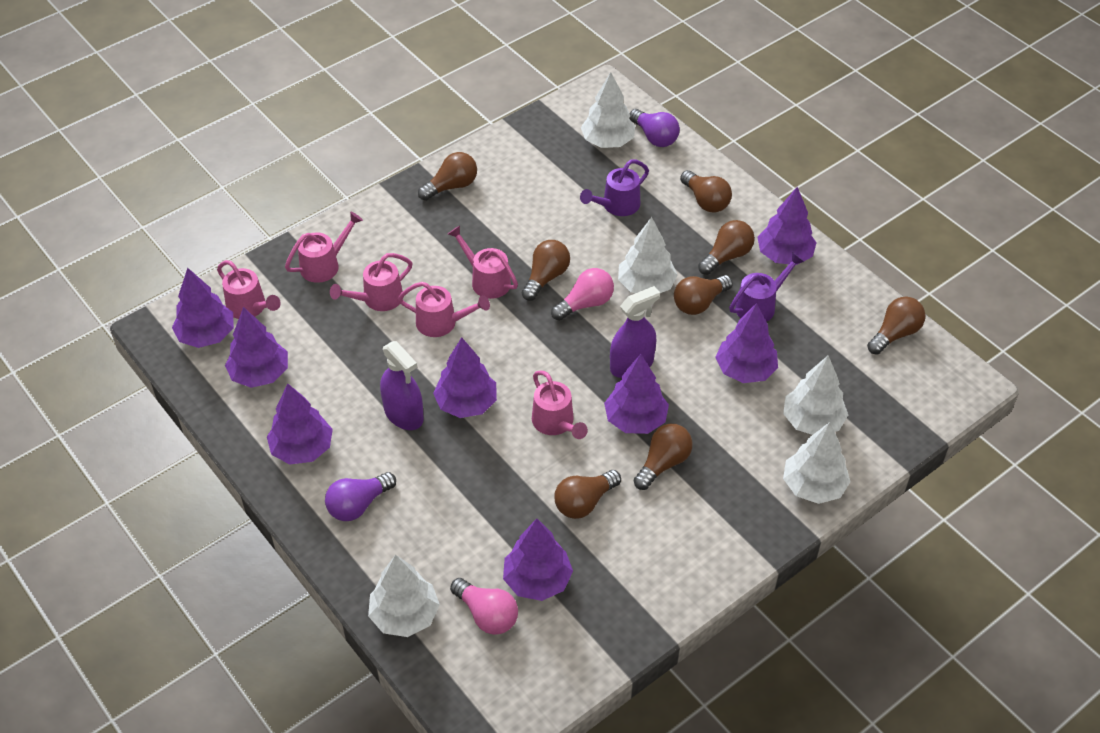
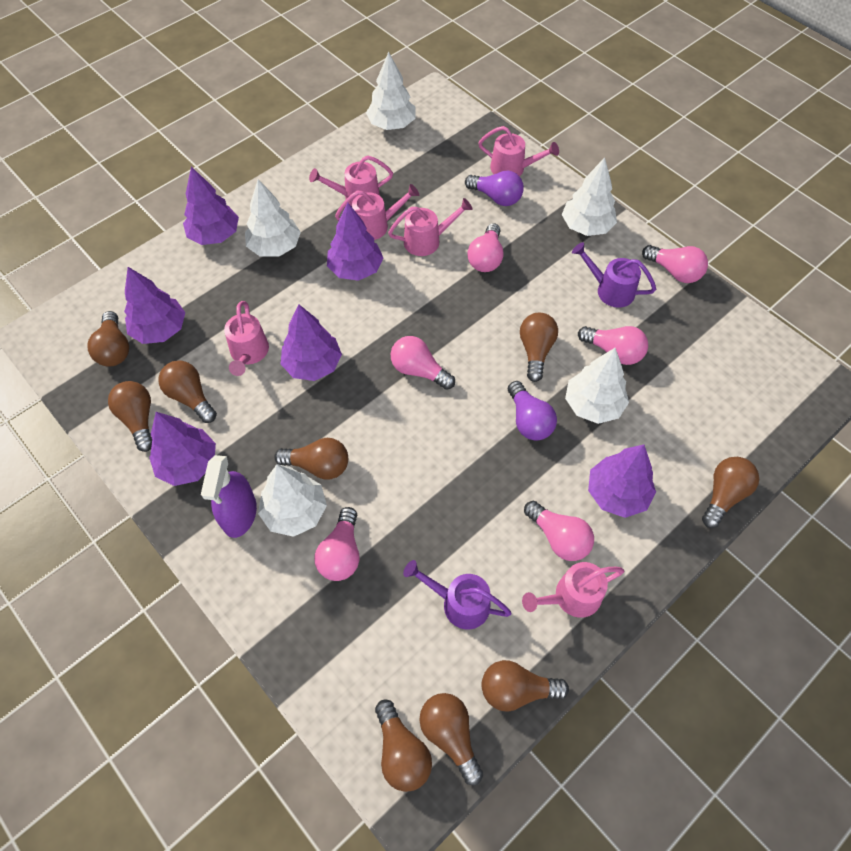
brown light bulb: 8 -> 9
pink light bulb: 2 -> 6
purple spray bottle: 2 -> 1
purple tree: 8 -> 6

